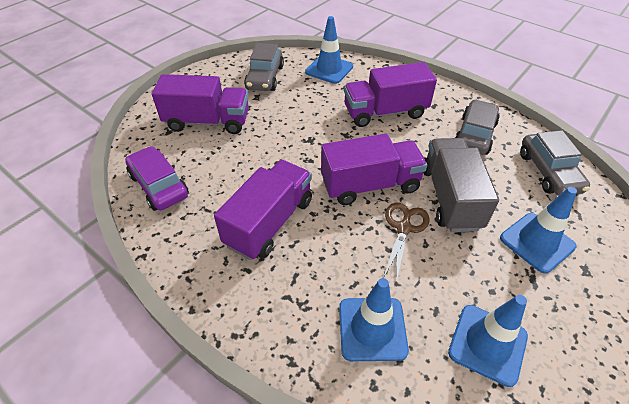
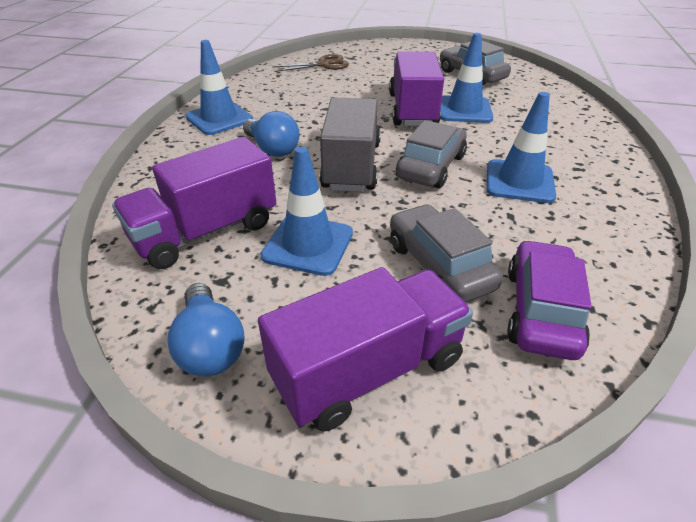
blue light bulb: 0 -> 2
purple truck: 4 -> 3

